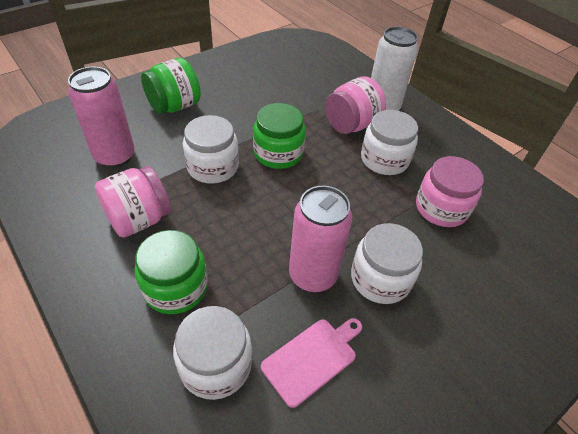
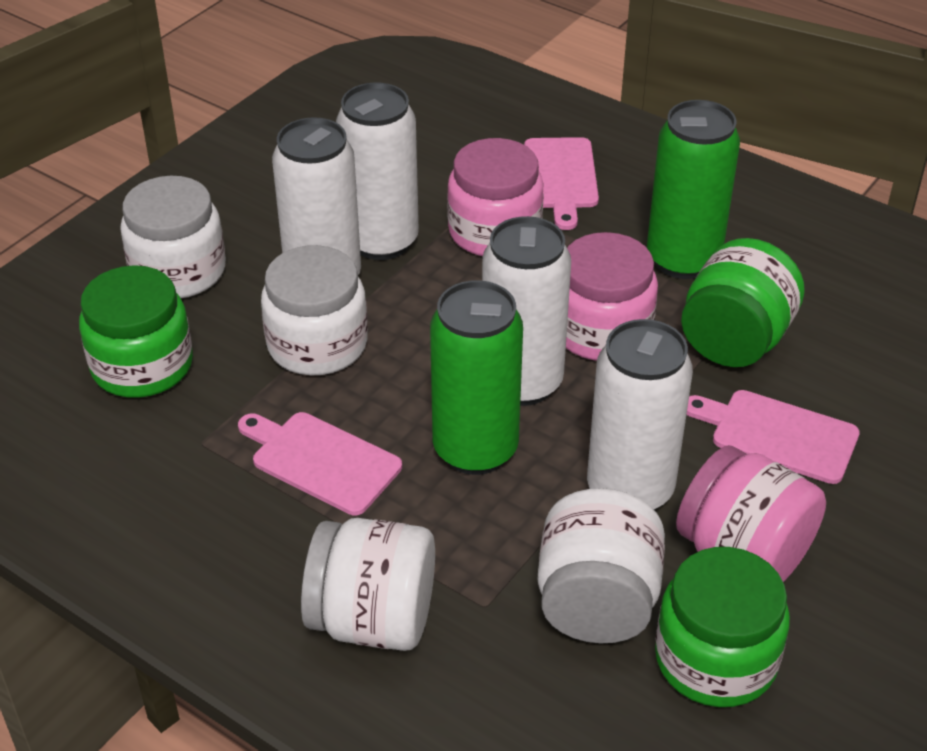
green can: 0 -> 2
pink can: 2 -> 0
pink cutting board: 1 -> 3
white can: 1 -> 4

